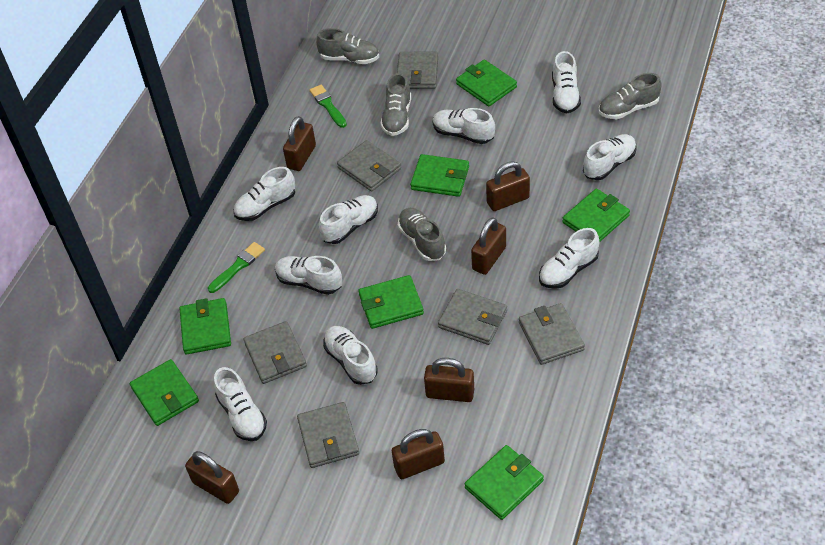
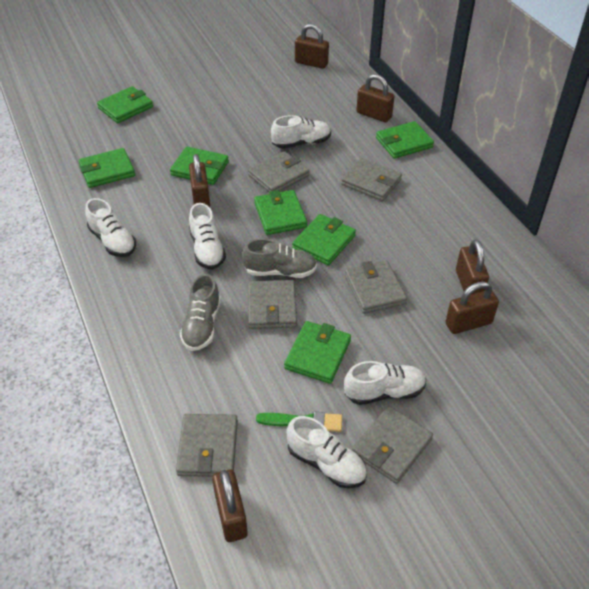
green brush: 2 -> 1
grey shoe: 4 -> 2
white shoe: 9 -> 5

